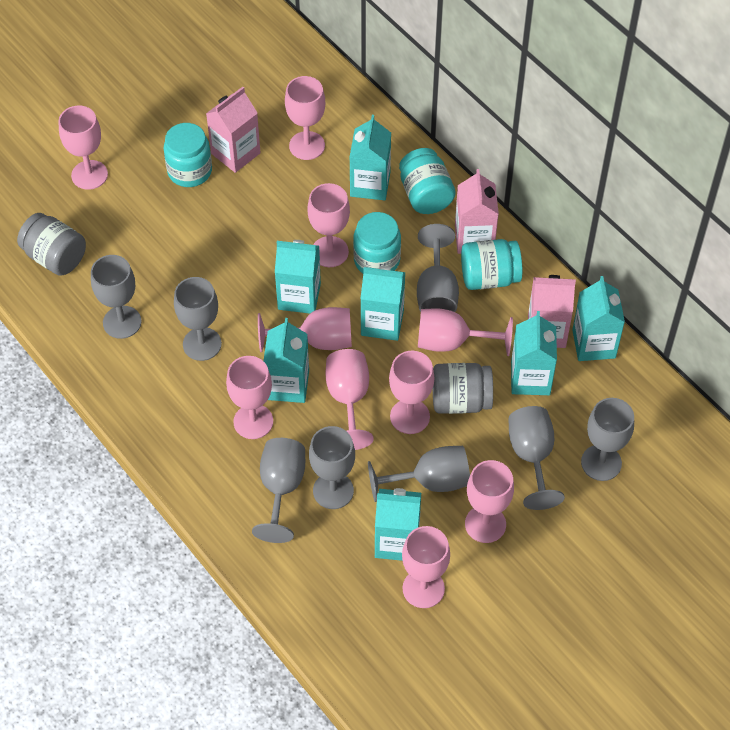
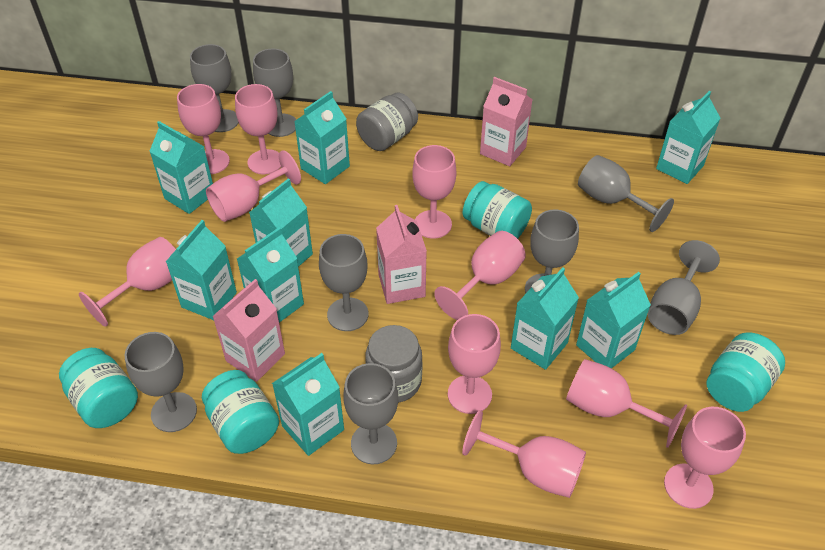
turquoise carton: 7 -> 9

